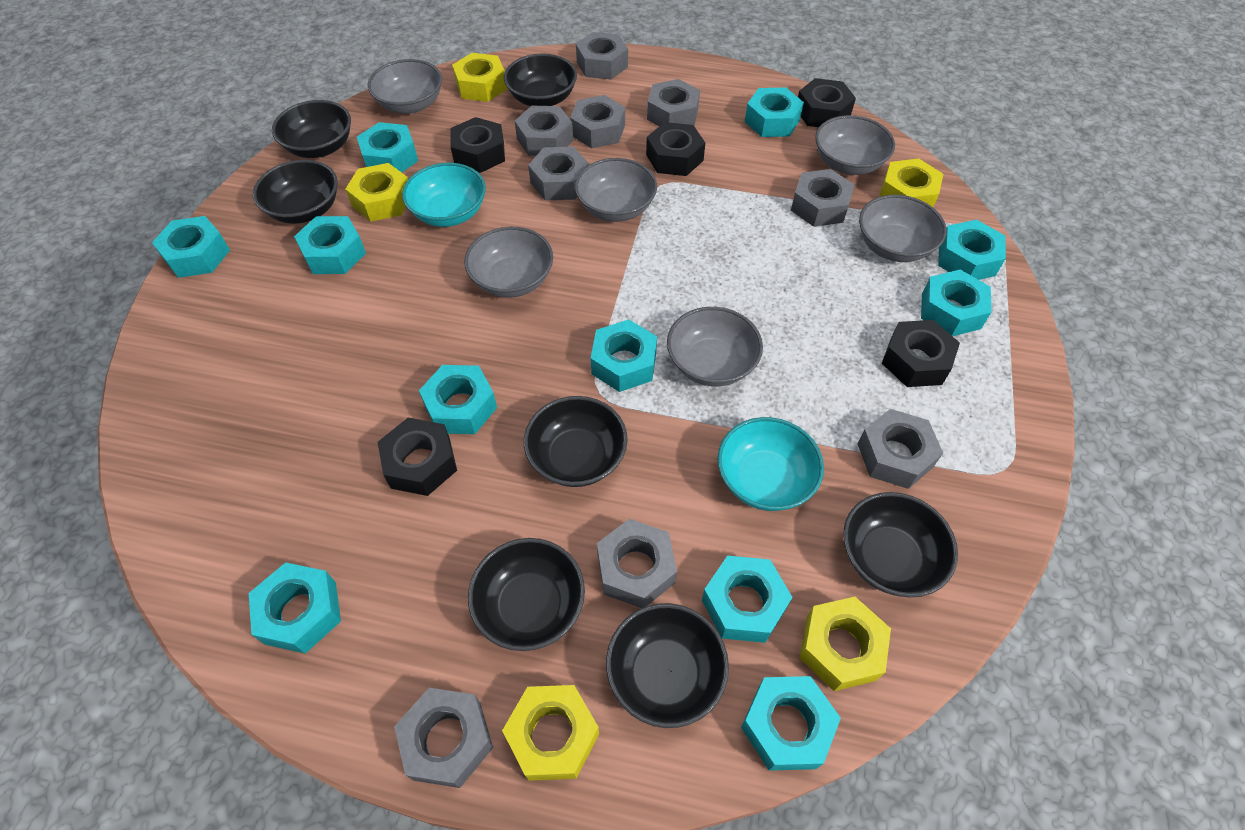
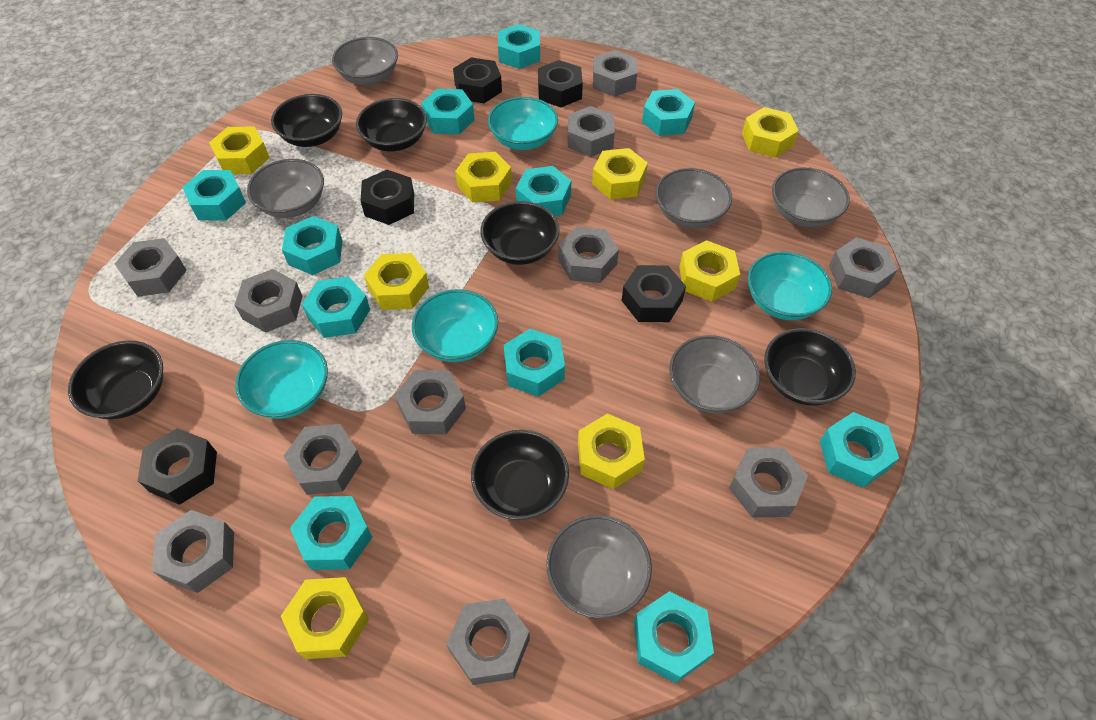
black bowl: 7 -> 6
grey nut: 9 -> 11
turquoise bowl: 2 -> 4
yellow nut: 5 -> 8

